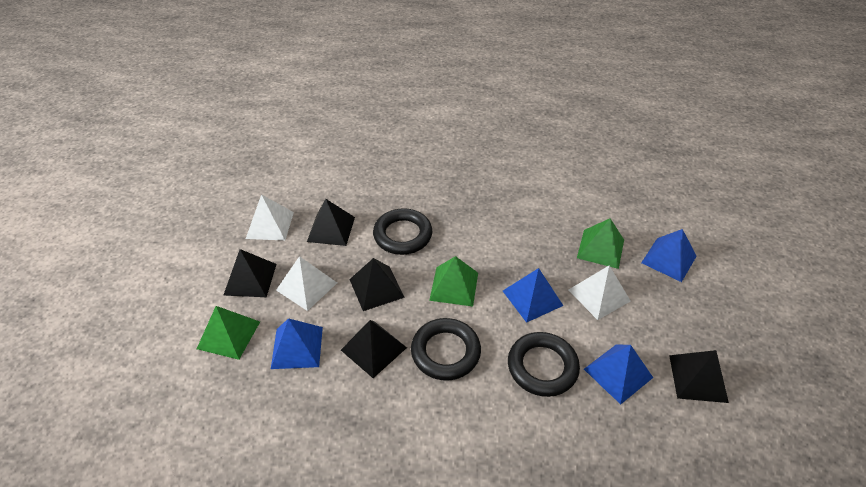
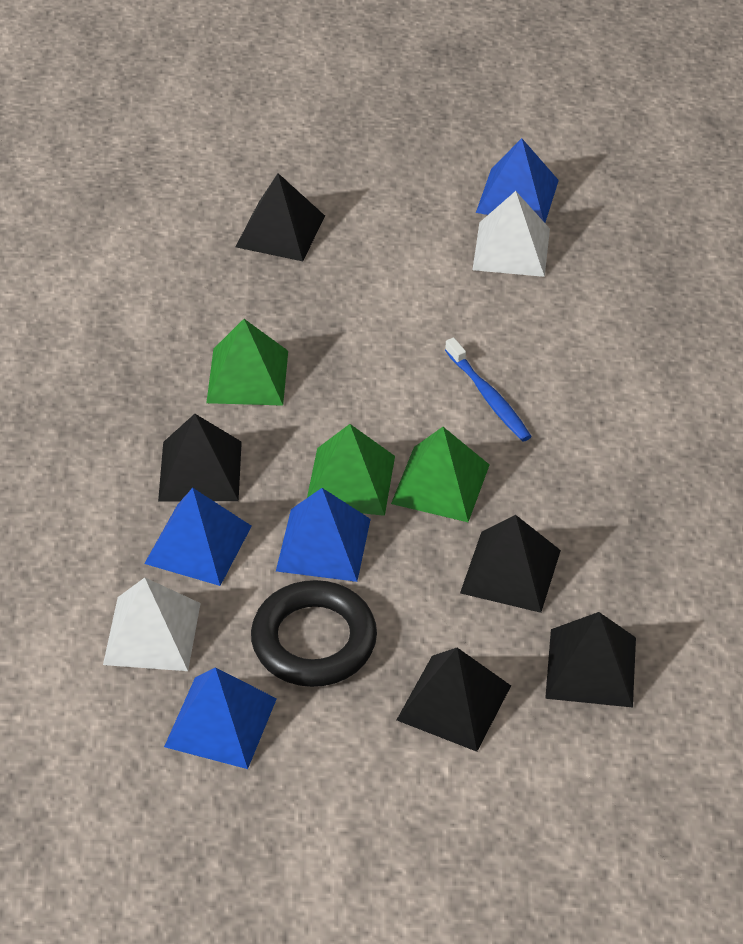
black ring: 3 -> 1
blue toothbrush: 0 -> 1
white pyramid: 3 -> 2

